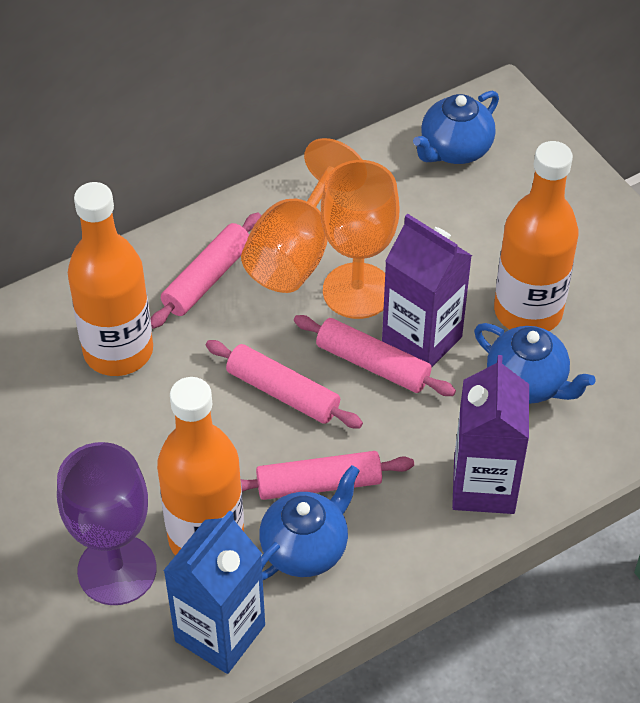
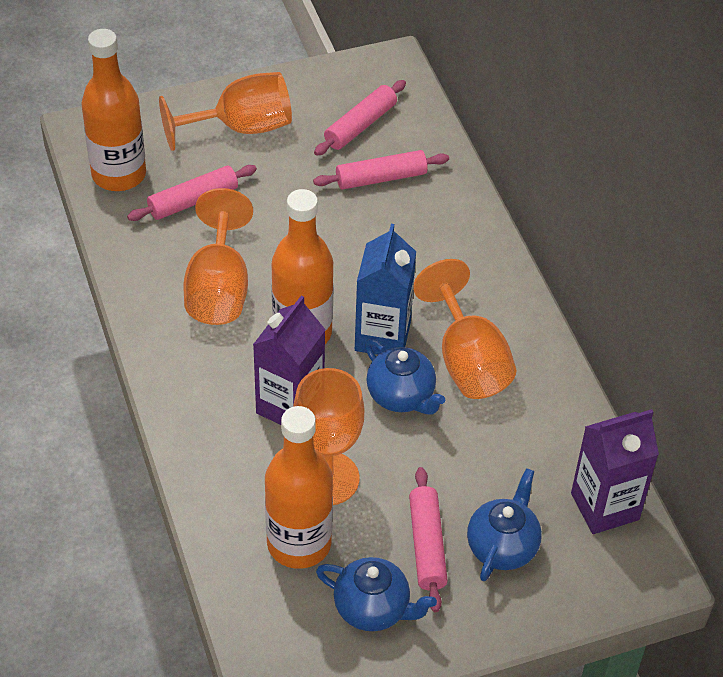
orange goblet: 2 -> 4
purple goblet: 1 -> 0

